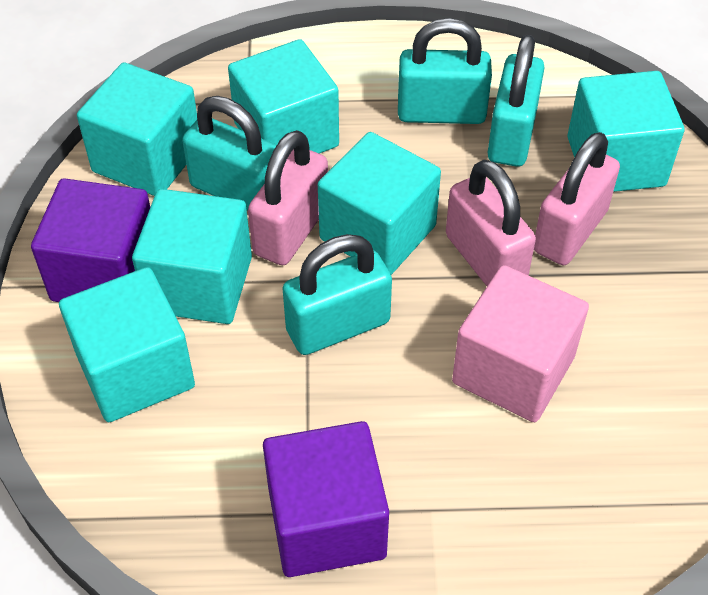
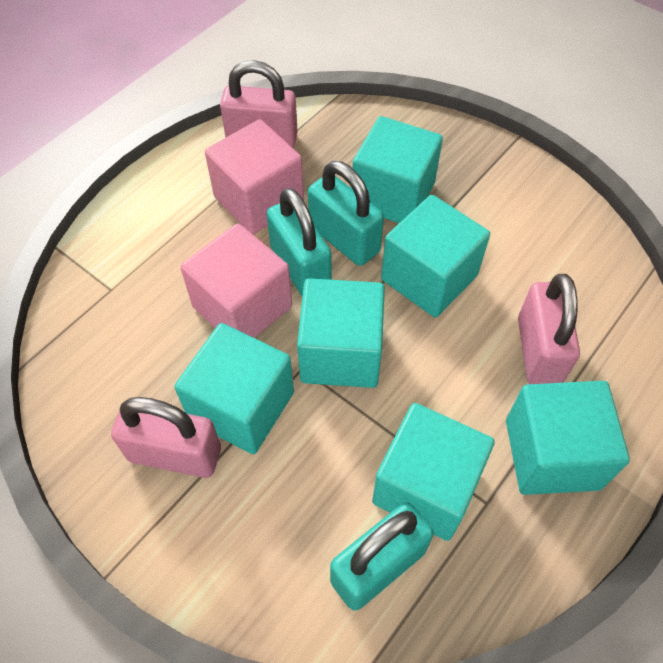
pink cube: 1 -> 2
purple cube: 2 -> 0
turquoise padlock: 4 -> 3

